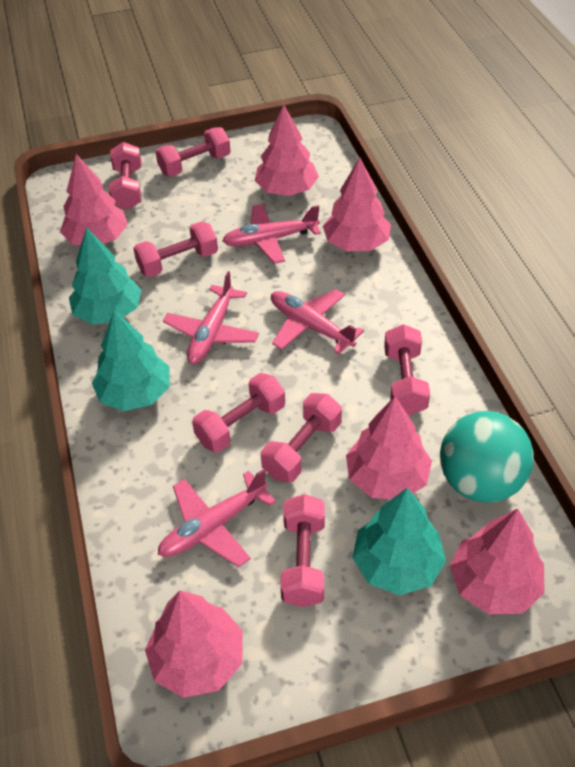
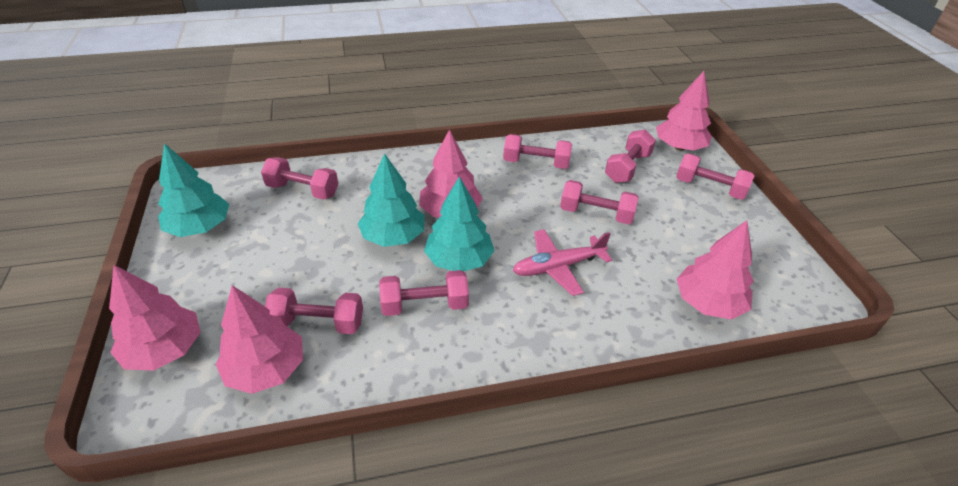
pink plane: 4 -> 1
pink tree: 6 -> 5
turquoise ball: 1 -> 0

